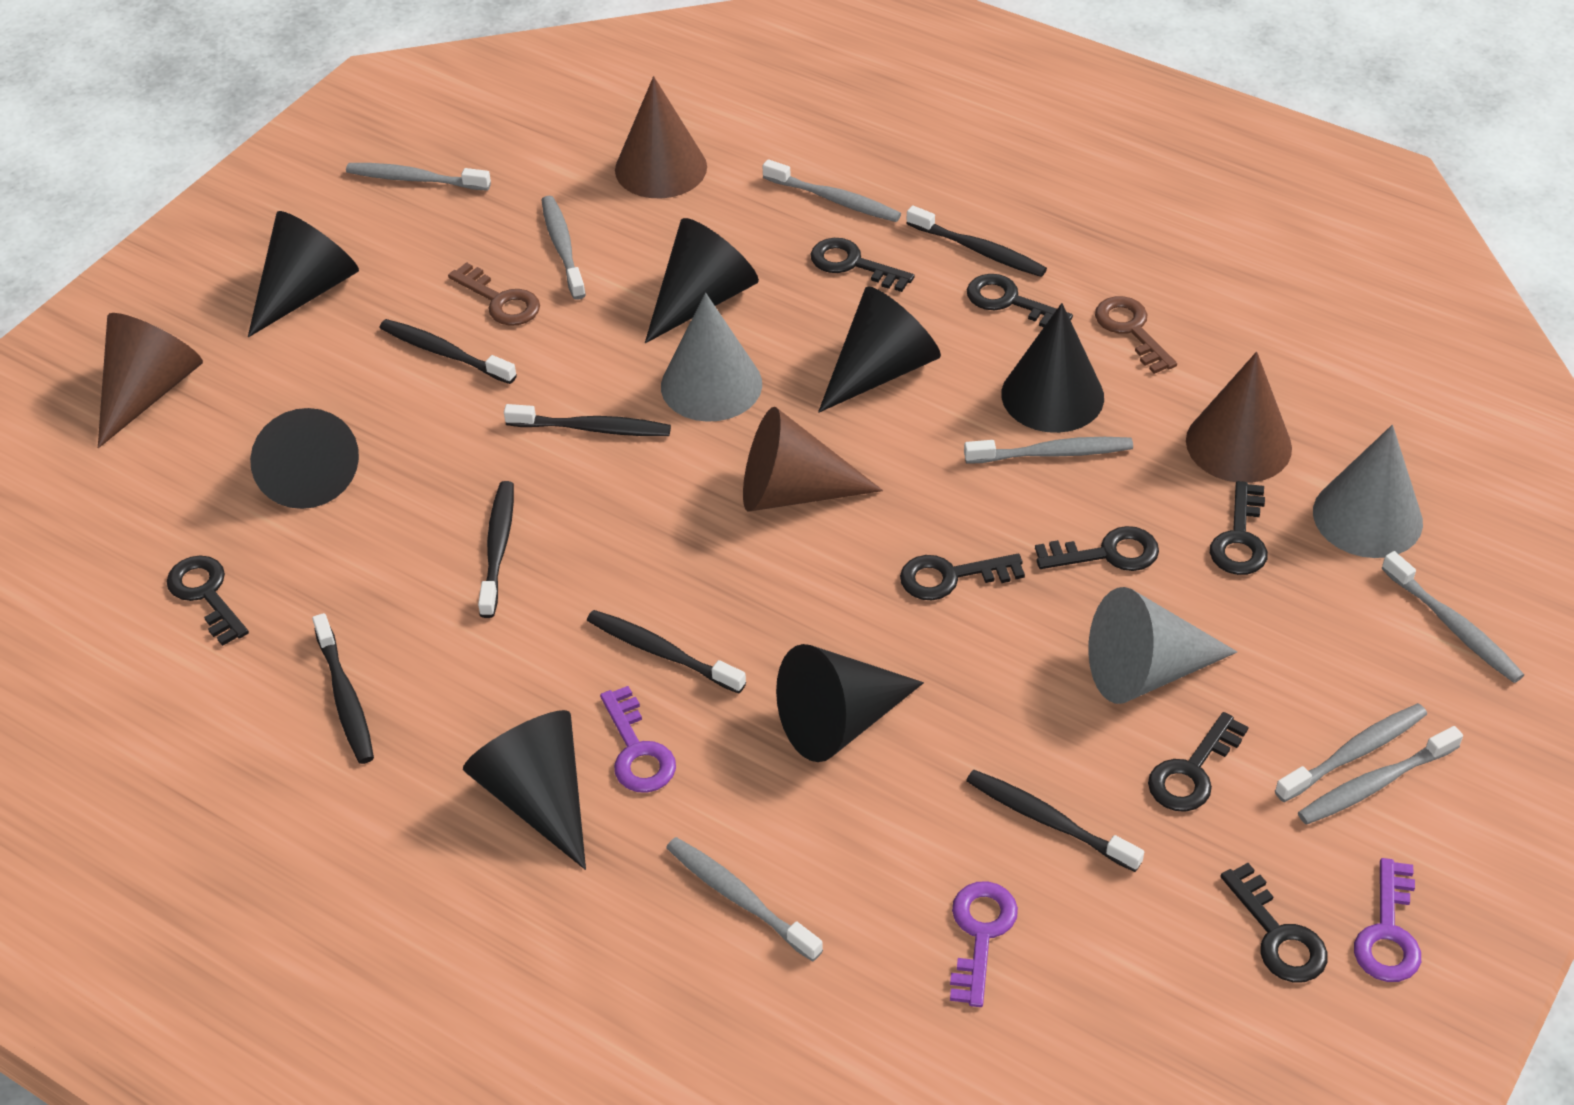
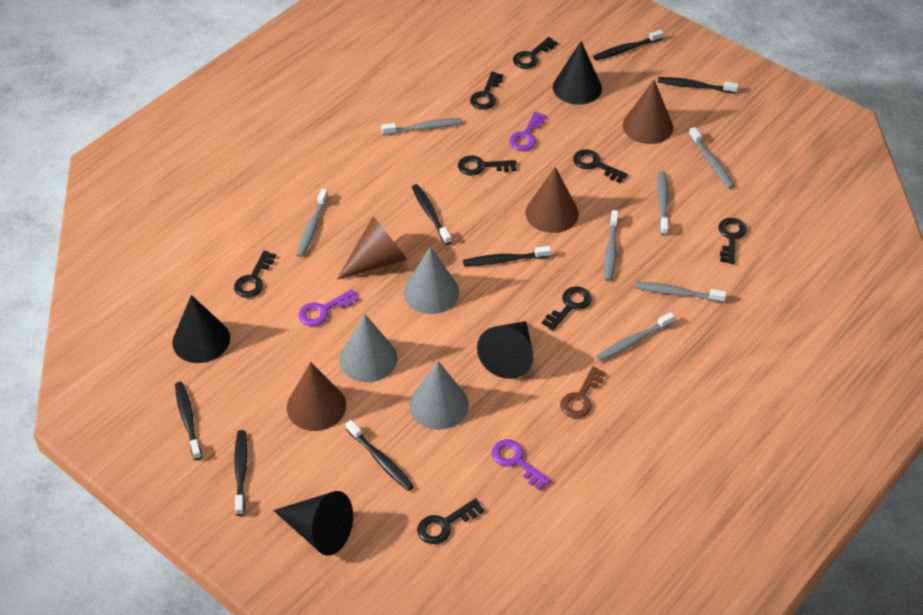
black cone: 7 -> 4
brown key: 2 -> 1
grey toothbrush: 8 -> 7

